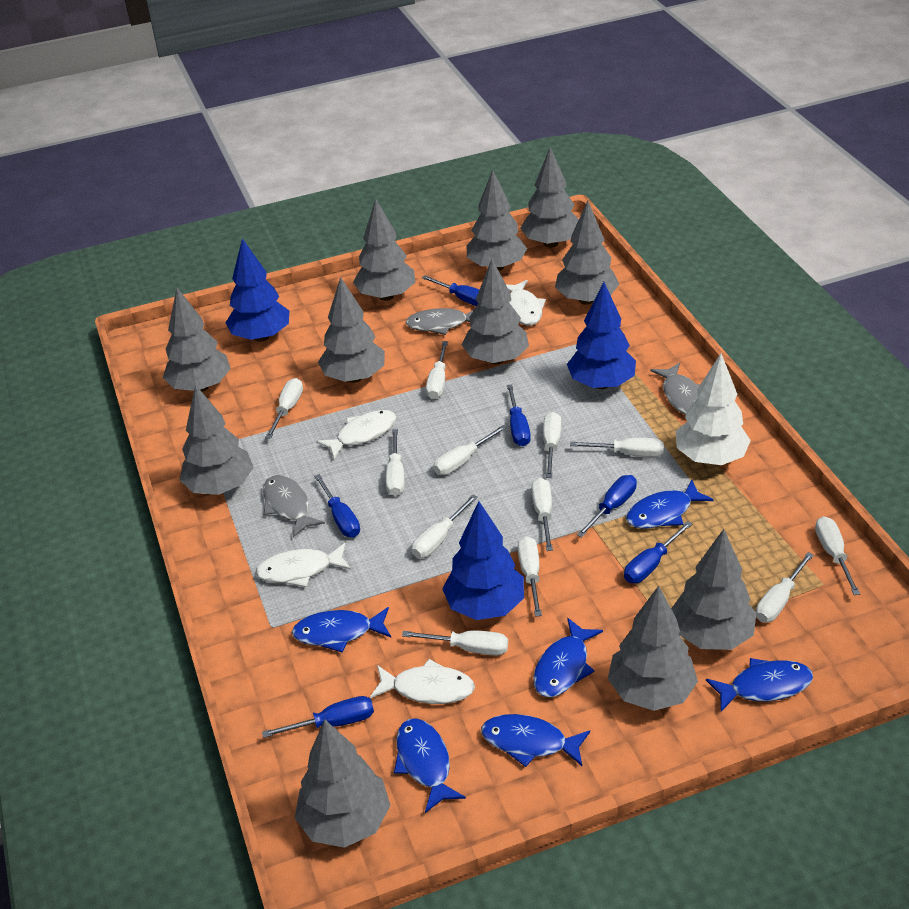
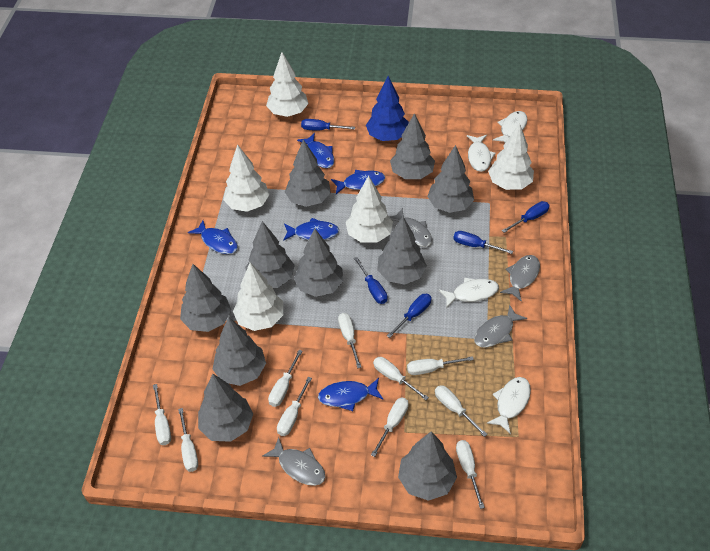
blue fish: 6 -> 5
blue screwdriver: 6 -> 5
blue tree: 3 -> 1
grey fish: 3 -> 4
grey tree: 11 -> 10
white screwdriver: 12 -> 10
white tree: 1 -> 5

